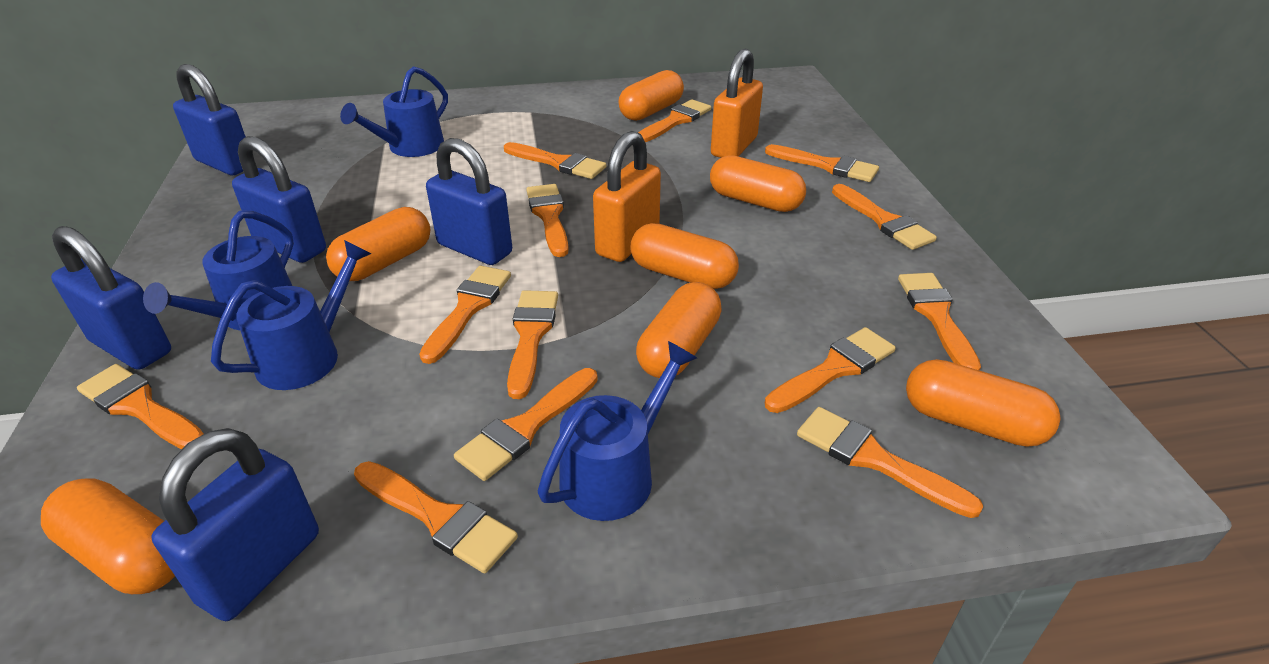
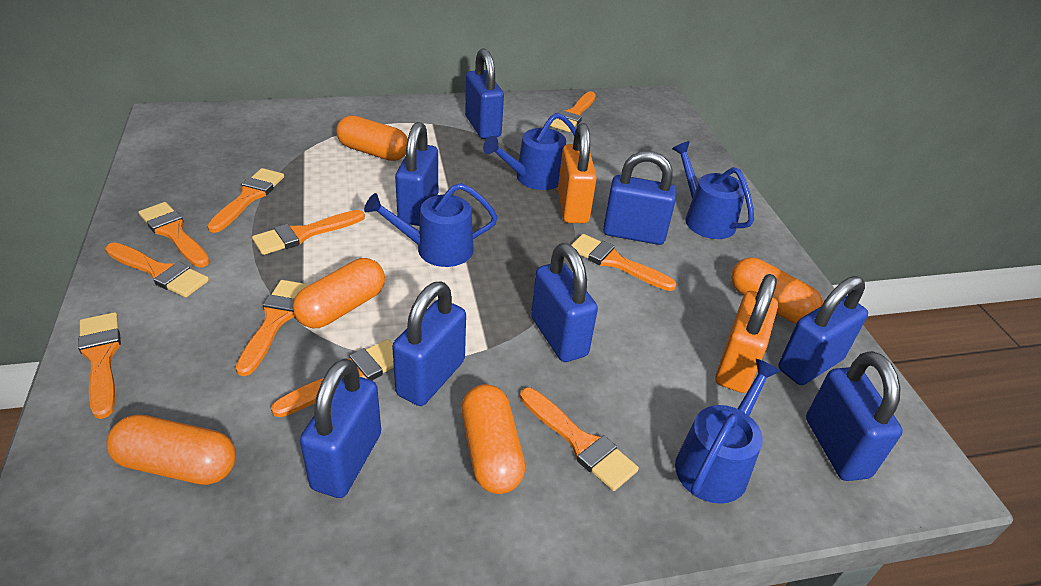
blue padlock: 5 -> 8
orange brush: 13 -> 10
orange capsule: 7 -> 5

